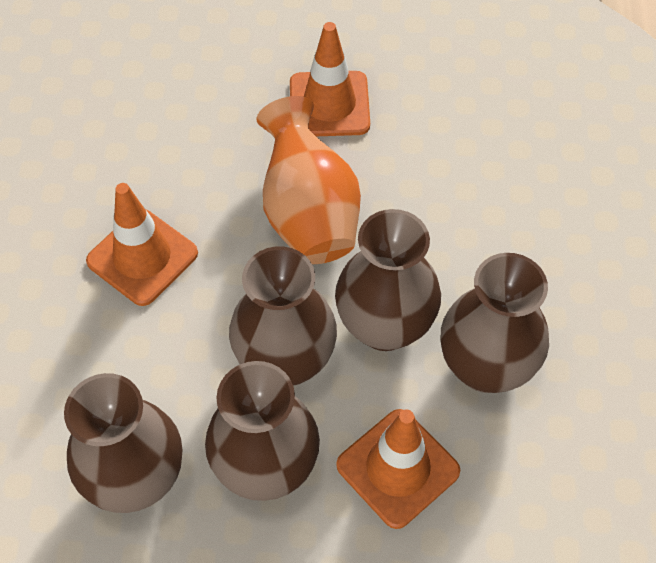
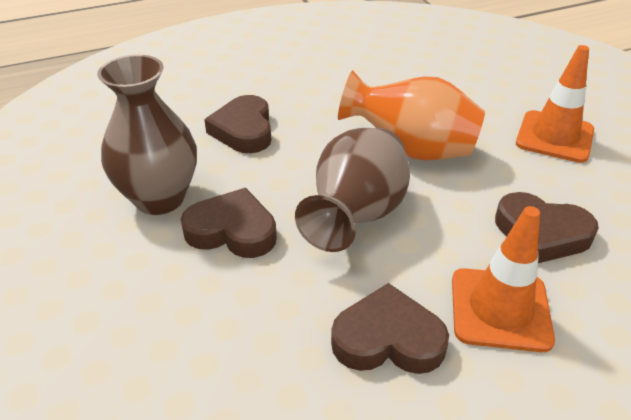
brown heart: 0 -> 4
brown vase: 5 -> 2
orange traffic cone: 3 -> 2

